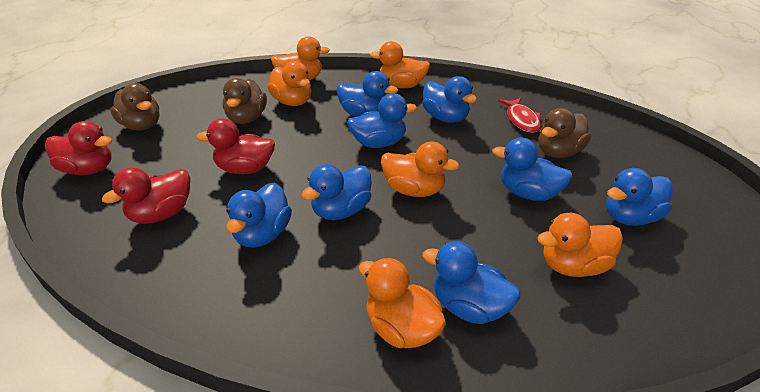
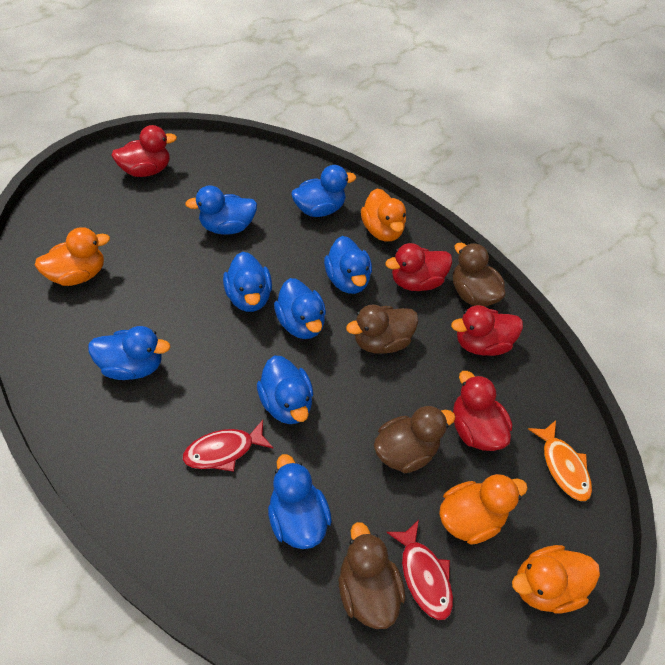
brown duck: 3 -> 4
orange duck: 6 -> 4
orange fish: 0 -> 1
red duck: 3 -> 4
red fish: 1 -> 2

